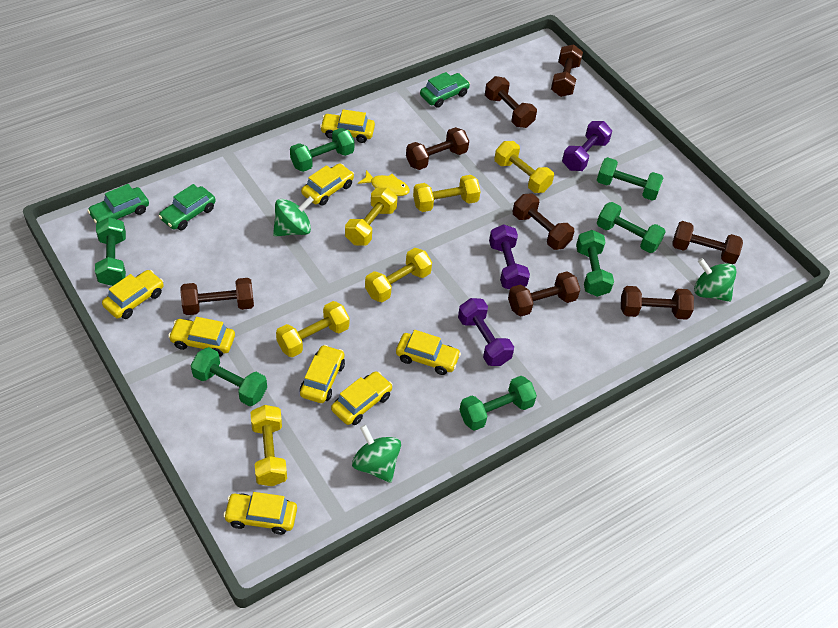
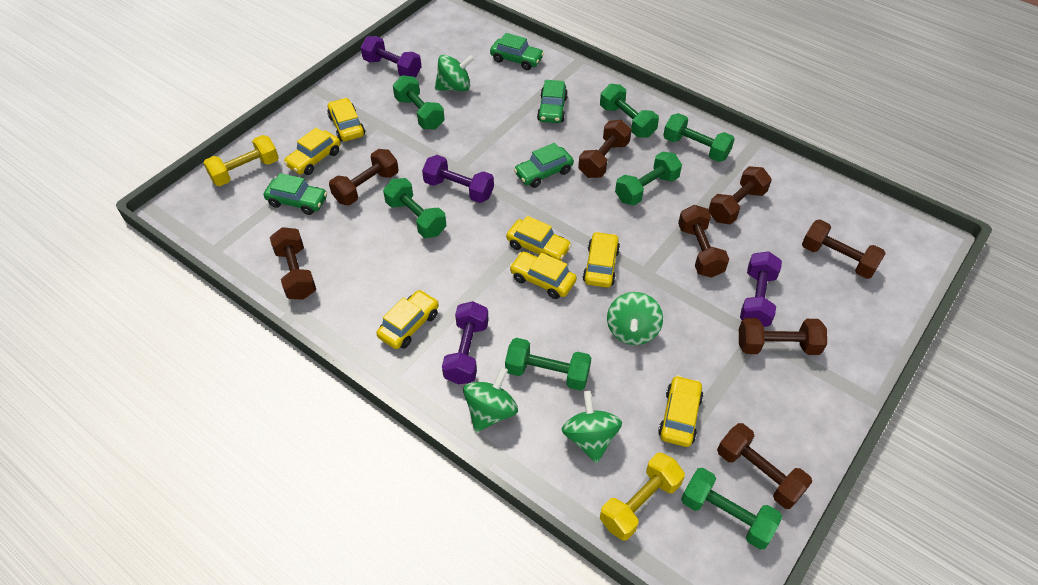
green car: 3 -> 4
green spinning top: 3 -> 4
purple dumbbell: 3 -> 4
yellow car: 8 -> 7
yellow dumbbell: 6 -> 2
yellow fish: 1 -> 0

